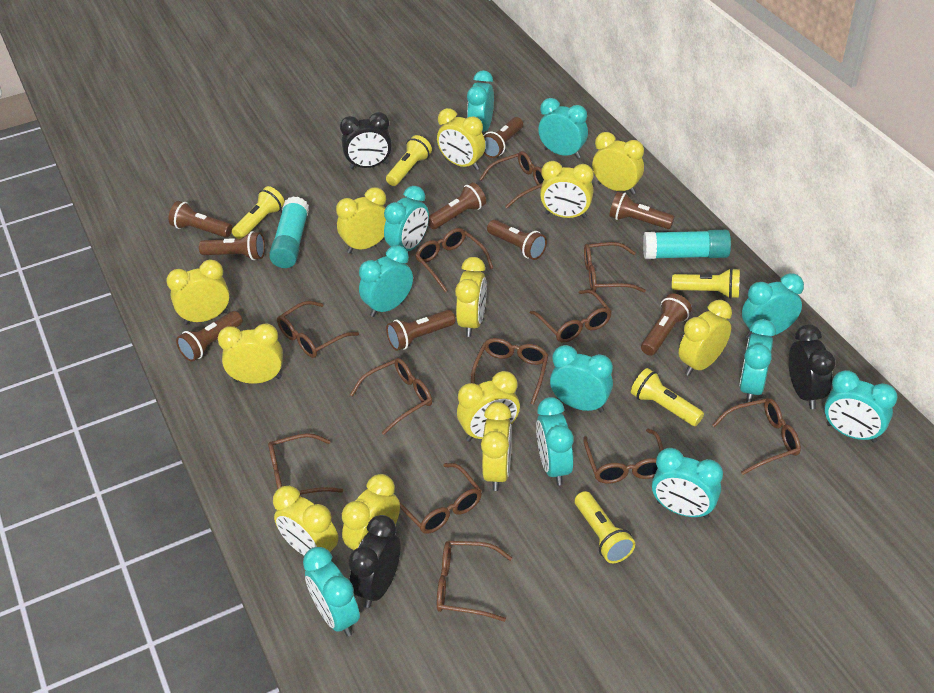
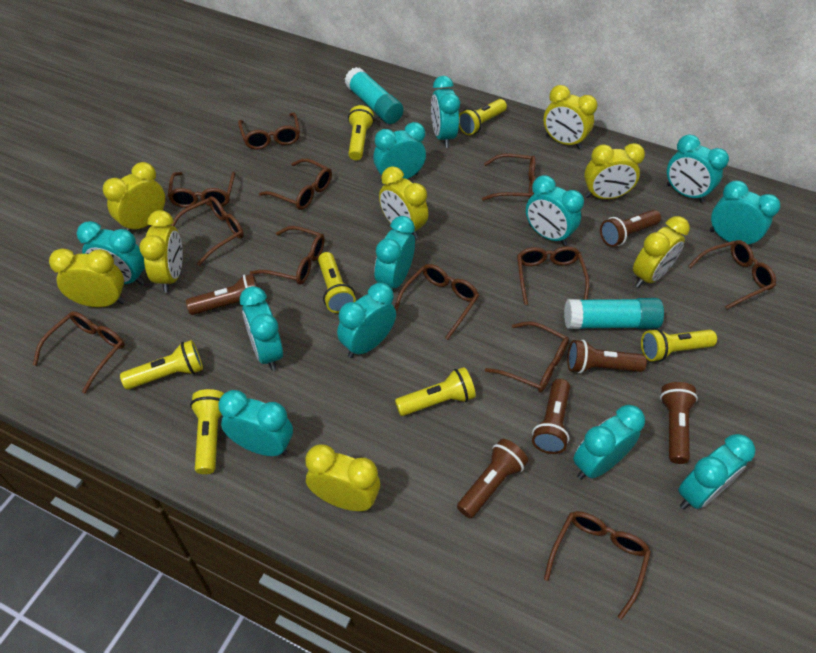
black clock: 3 -> 0
brown flashlight: 9 -> 6
turquoise clock: 11 -> 12
yellow clock: 12 -> 8
yellow flashlight: 5 -> 7

